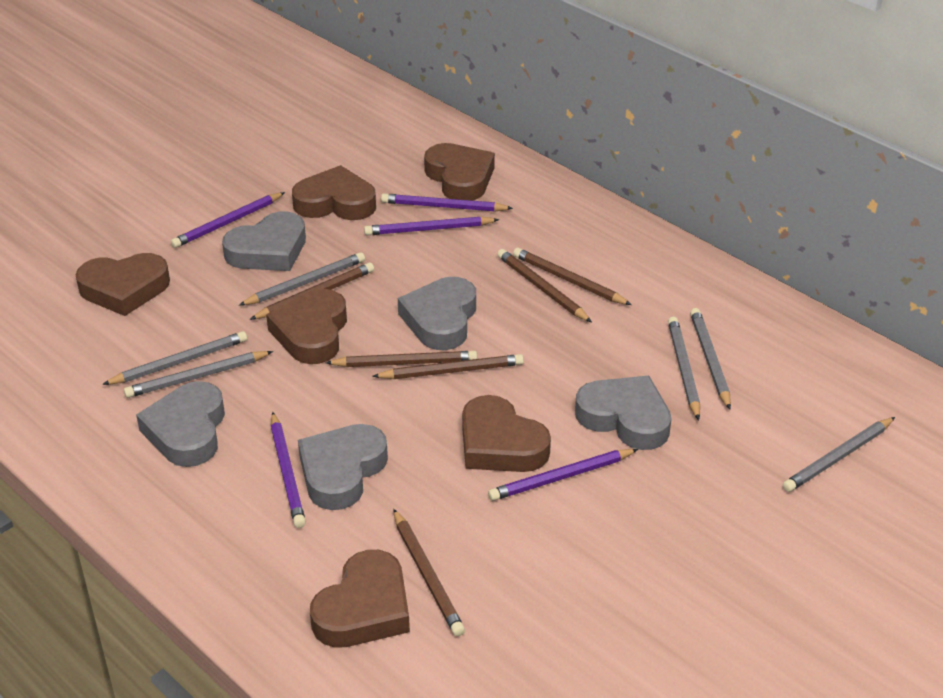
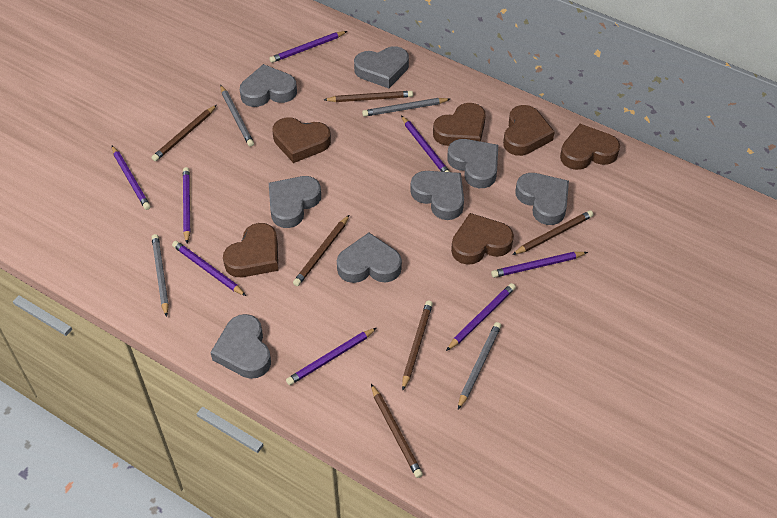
grey heart: 5 -> 8
grey pencil: 6 -> 4
purple pencil: 5 -> 8

